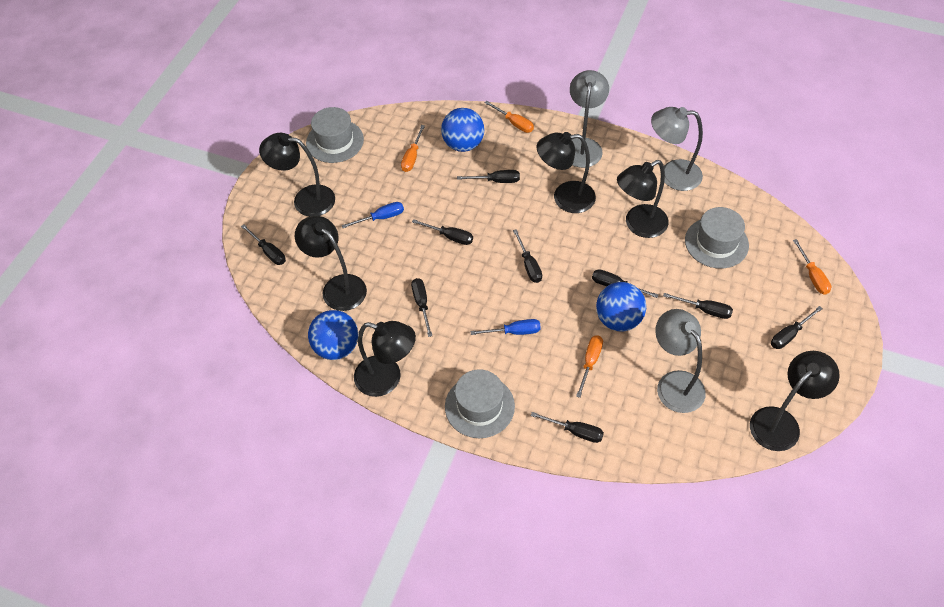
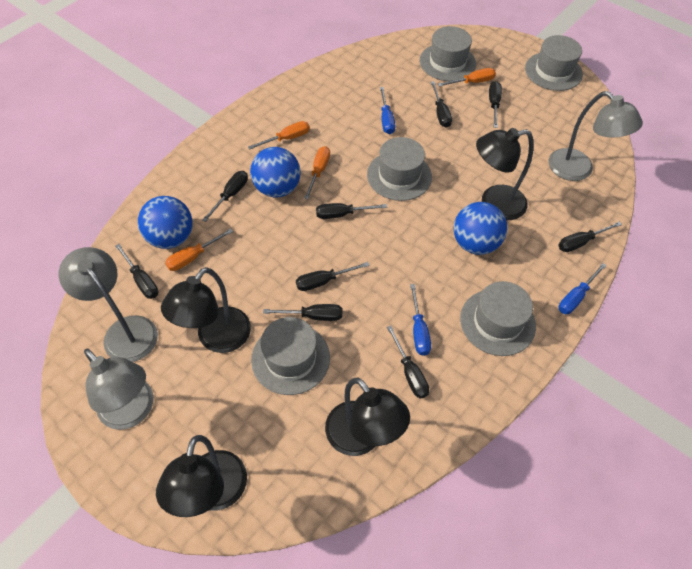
black lamp: 6 -> 4
blue screwdriver: 2 -> 3
grey hat: 3 -> 5

